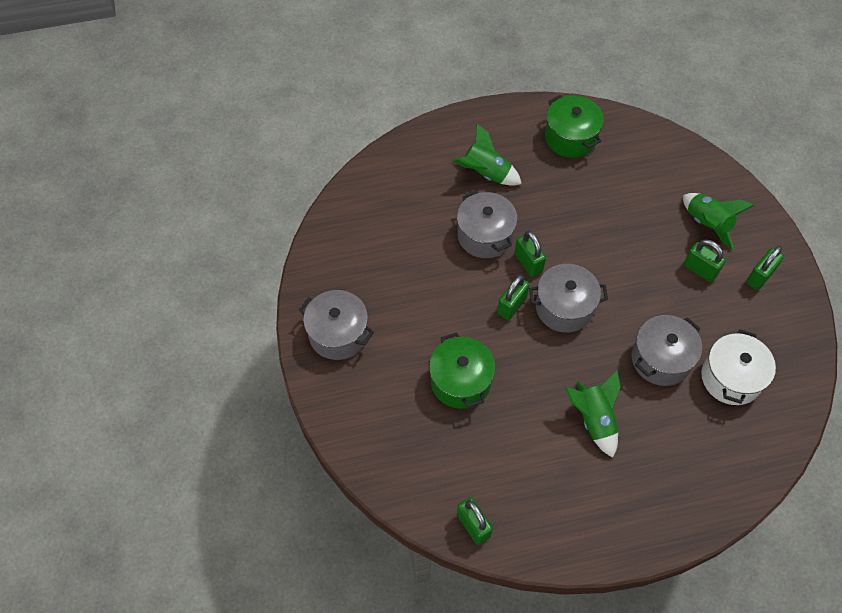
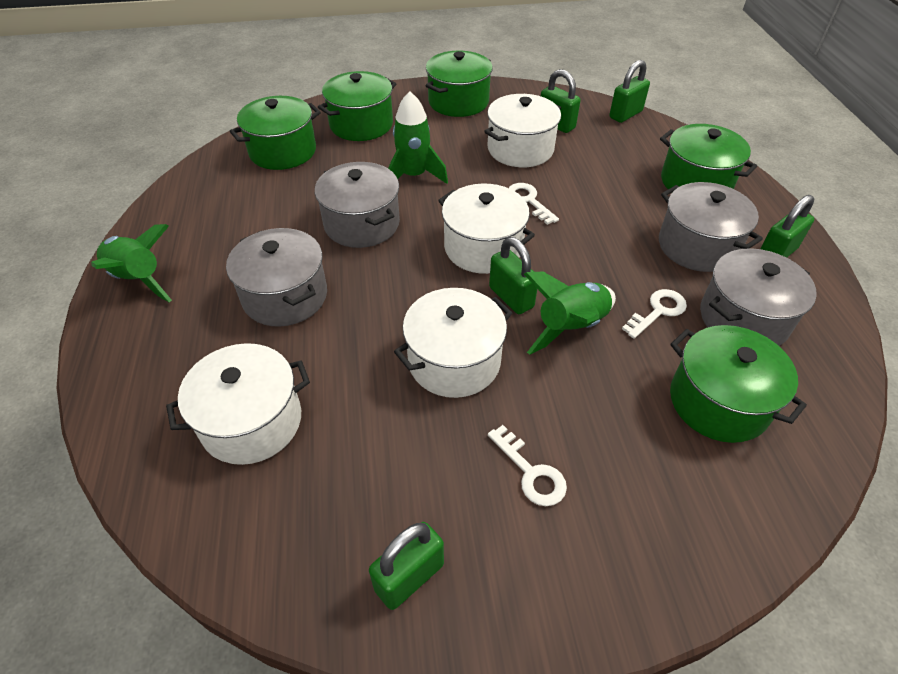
green pot: 2 -> 5
white key: 0 -> 3
white pot: 1 -> 4

